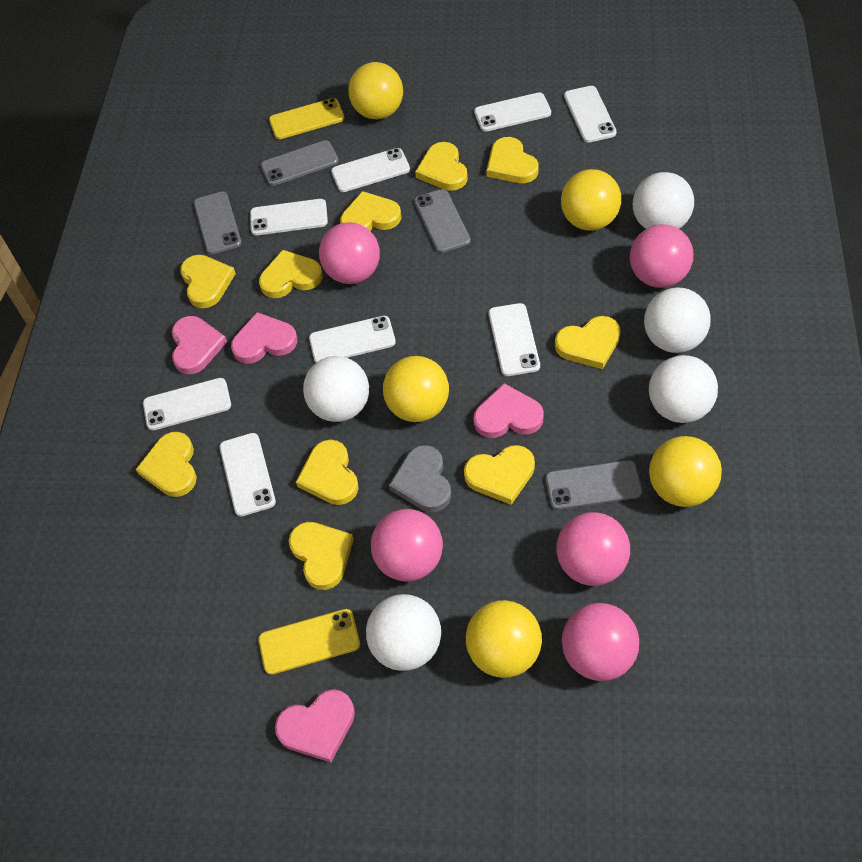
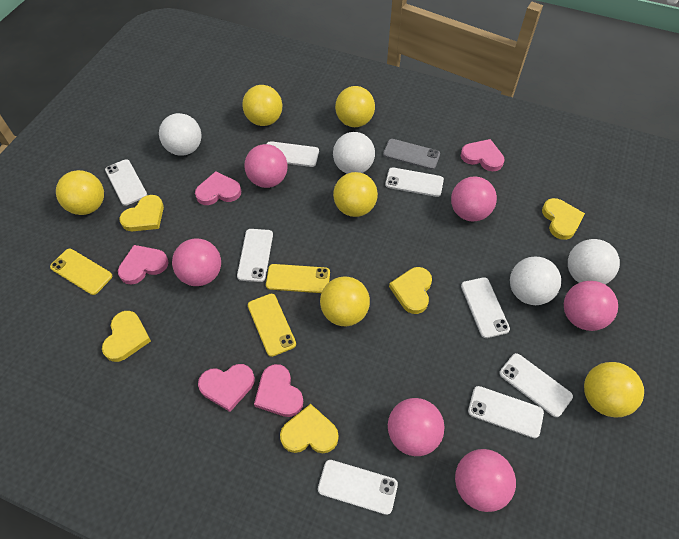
grey heart: 1 -> 0
grey phone: 4 -> 1
pink ball: 5 -> 6
pink heart: 4 -> 5
white ball: 5 -> 4
yellow ball: 5 -> 6
yellow heart: 10 -> 5
yellow phone: 2 -> 3

